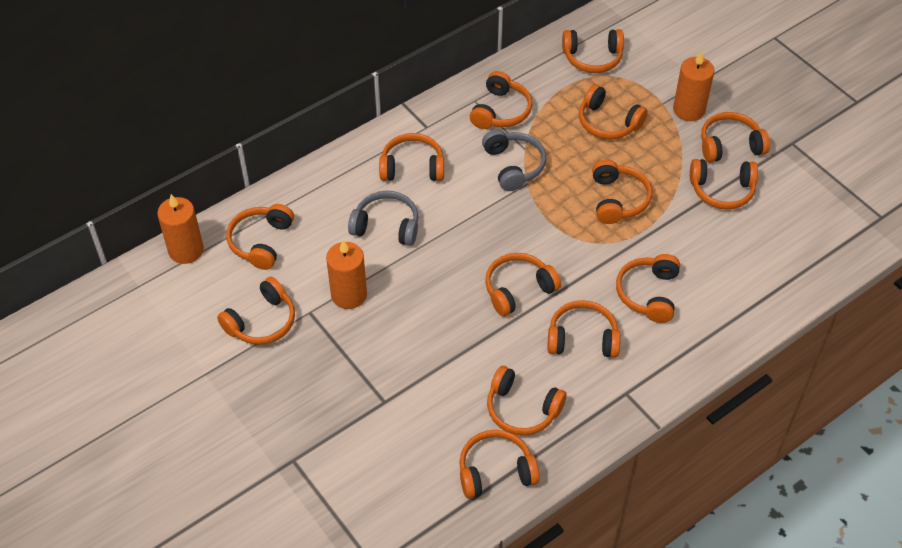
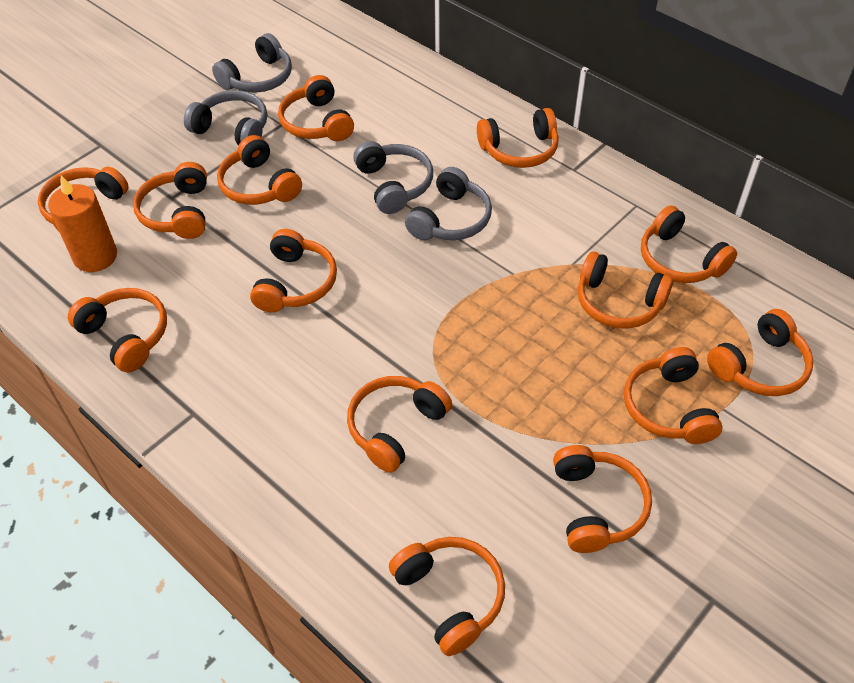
grey headphones: 2 -> 4
orange candle: 3 -> 1

